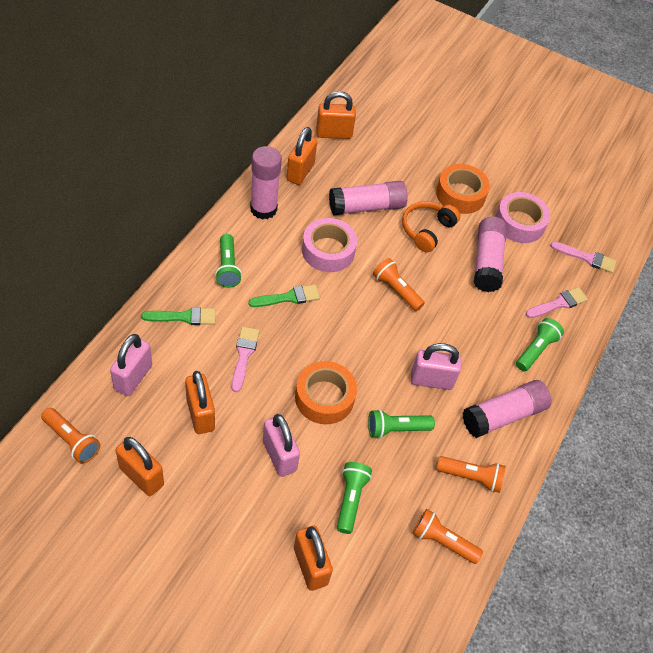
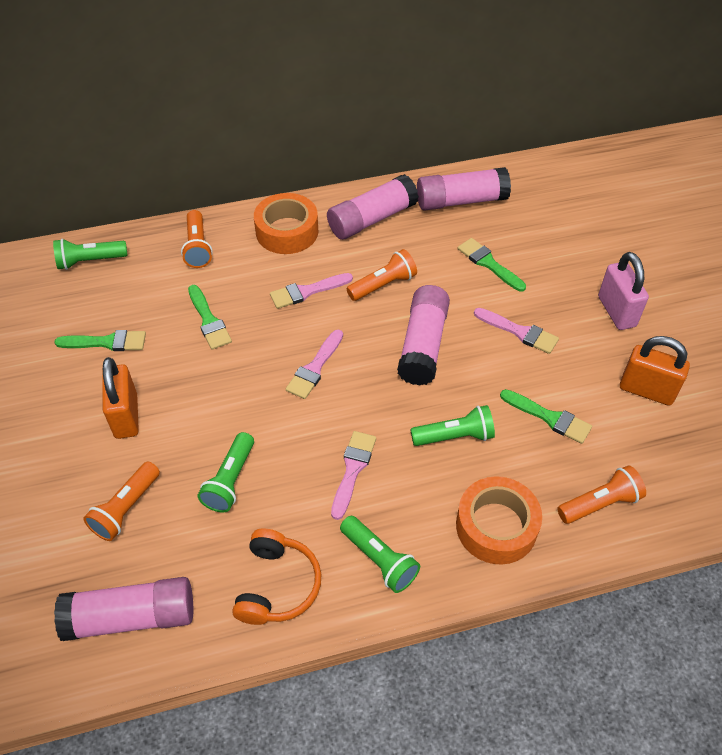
green brush: 2 -> 4
orange padlock: 5 -> 2
pink brush: 3 -> 4
pink padlock: 3 -> 1
pink tape: 2 -> 0

